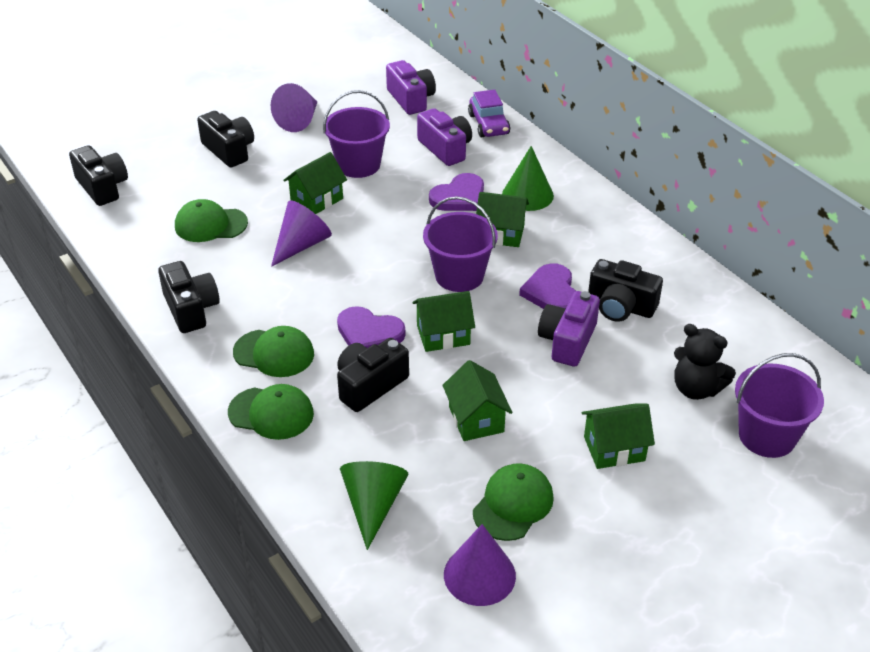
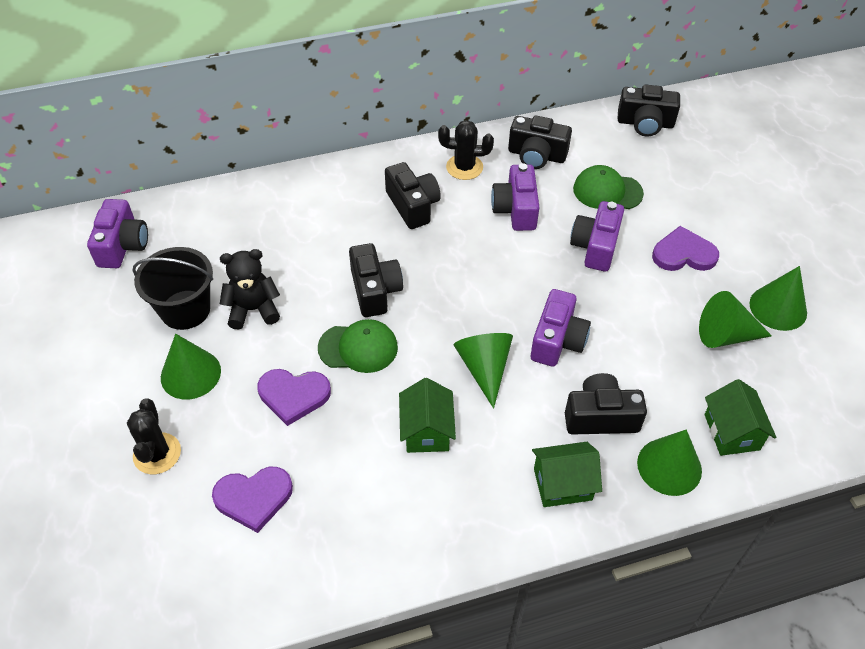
black bucket: 0 -> 1
black cactus: 0 -> 2
green cap: 4 -> 2
green cone: 2 -> 5
green house: 5 -> 3
purple bucket: 3 -> 0
purple camera: 3 -> 4
purple car: 1 -> 0
purple cone: 3 -> 0

